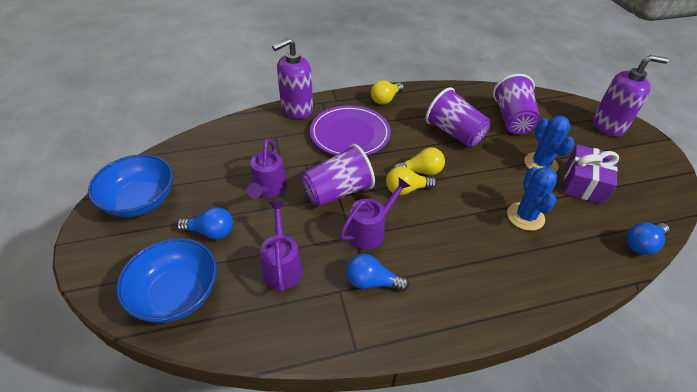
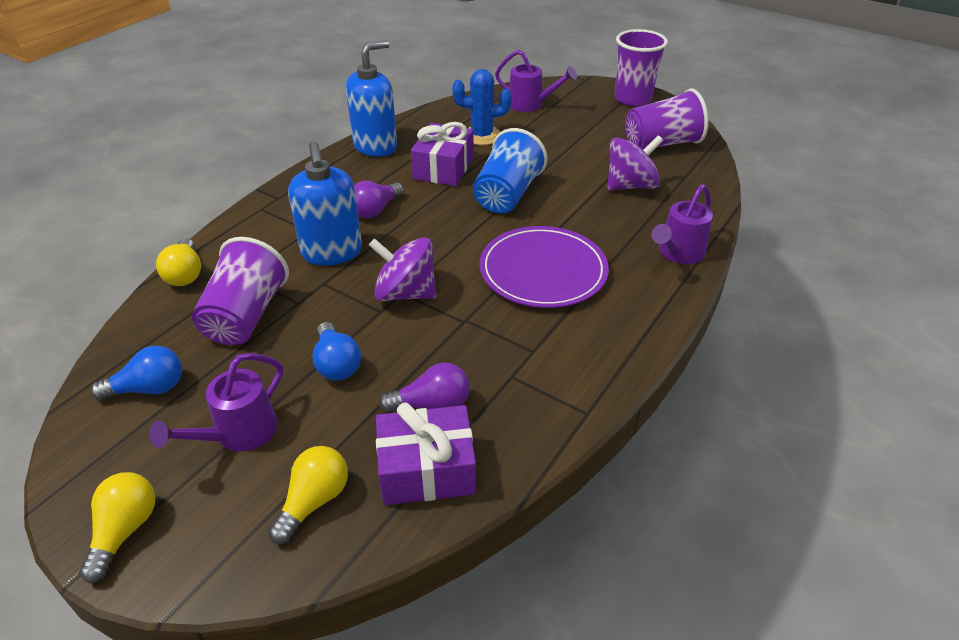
blue bowl: 2 -> 0
blue cactus: 2 -> 1
blue cup: 0 -> 1
blue light bulb: 3 -> 2
blue soap dispenser: 0 -> 2
purple gift: 1 -> 2
purple light bulb: 0 -> 2
purple soap dispenser: 2 -> 0
purple spinning top: 0 -> 2

